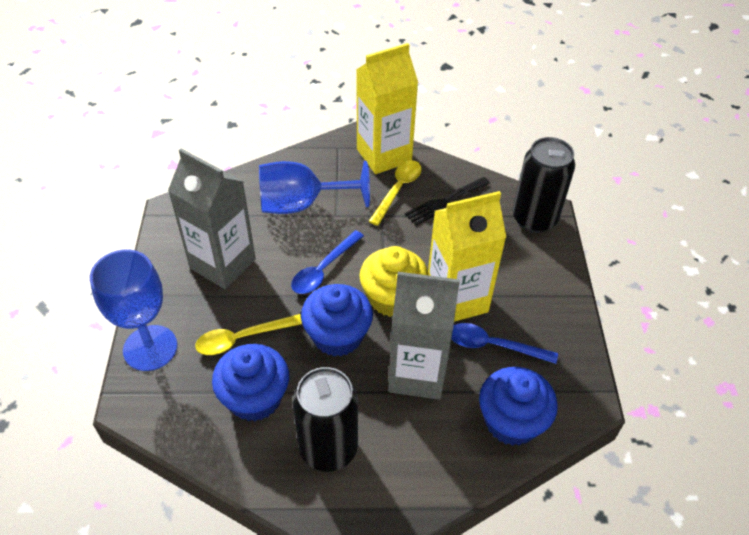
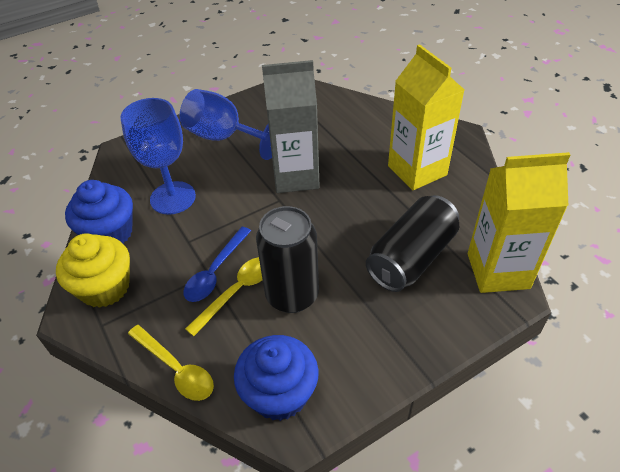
black fork: 1 -> 0
blue cupcake: 3 -> 2
blue spoon: 2 -> 1
grey carton: 2 -> 1

